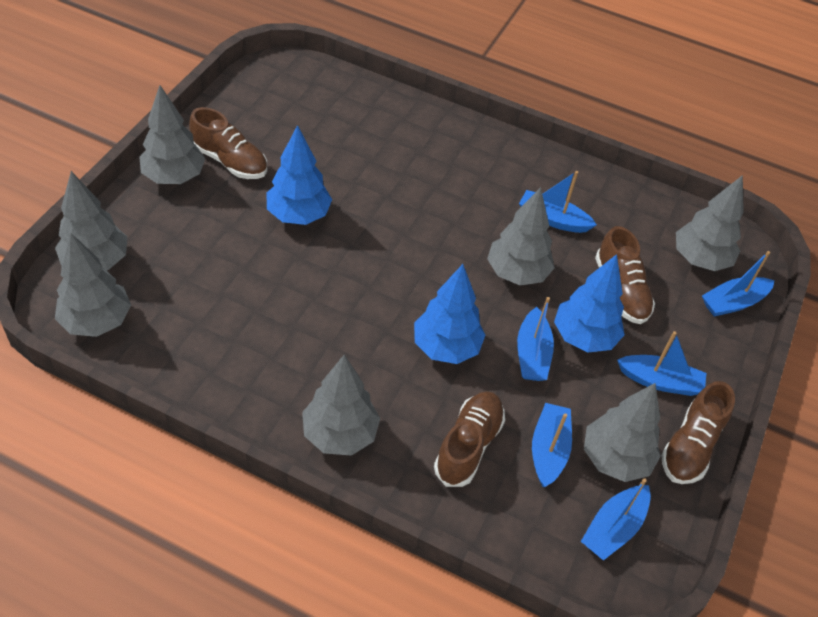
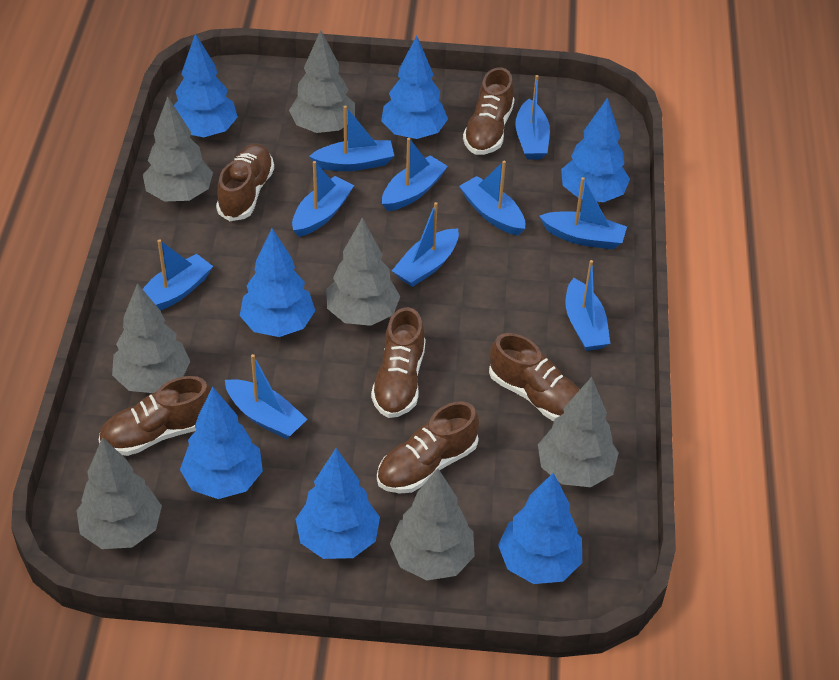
blue boat: 6 -> 10
blue tree: 3 -> 7
brown shoe: 4 -> 6

